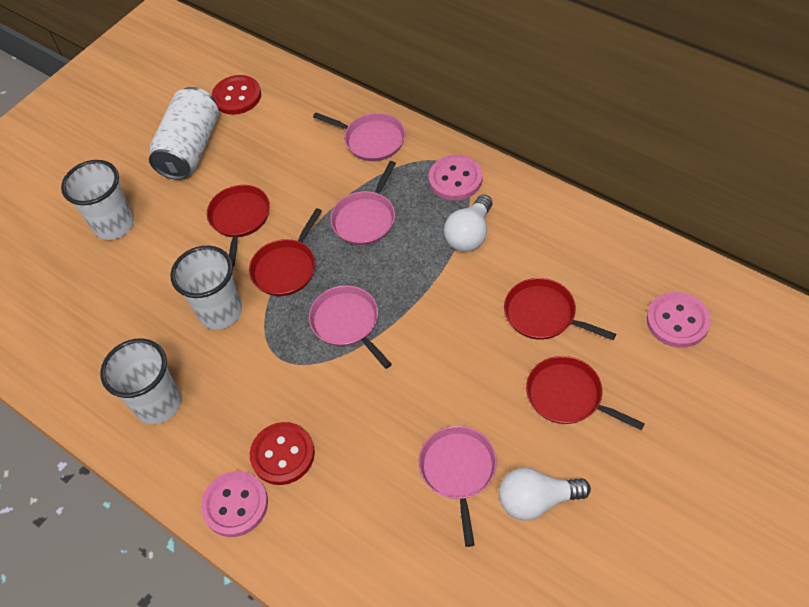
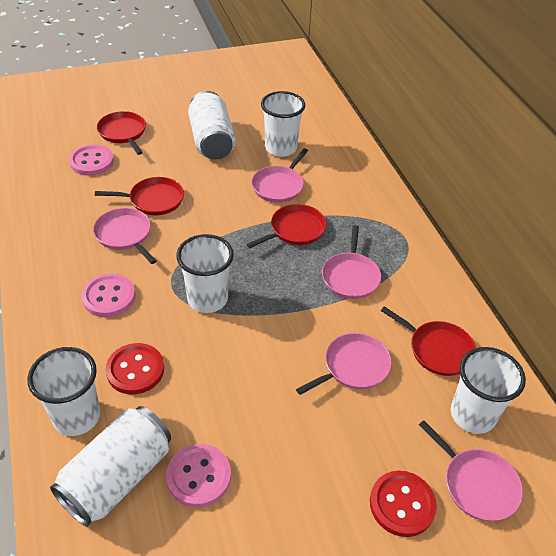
pink pan: 4 -> 5
white can: 1 -> 2
white cup: 3 -> 4
white light bulb: 2 -> 0

